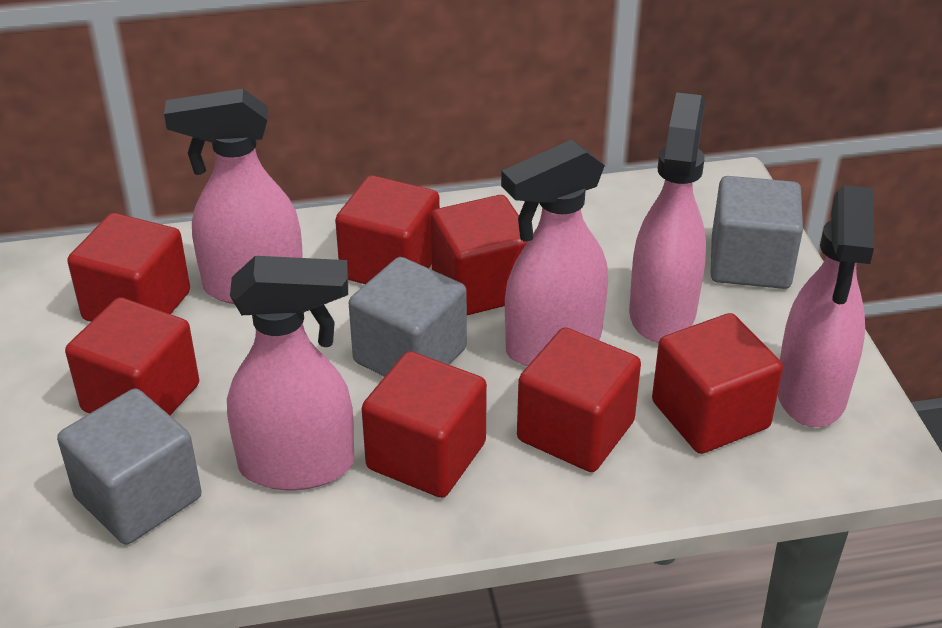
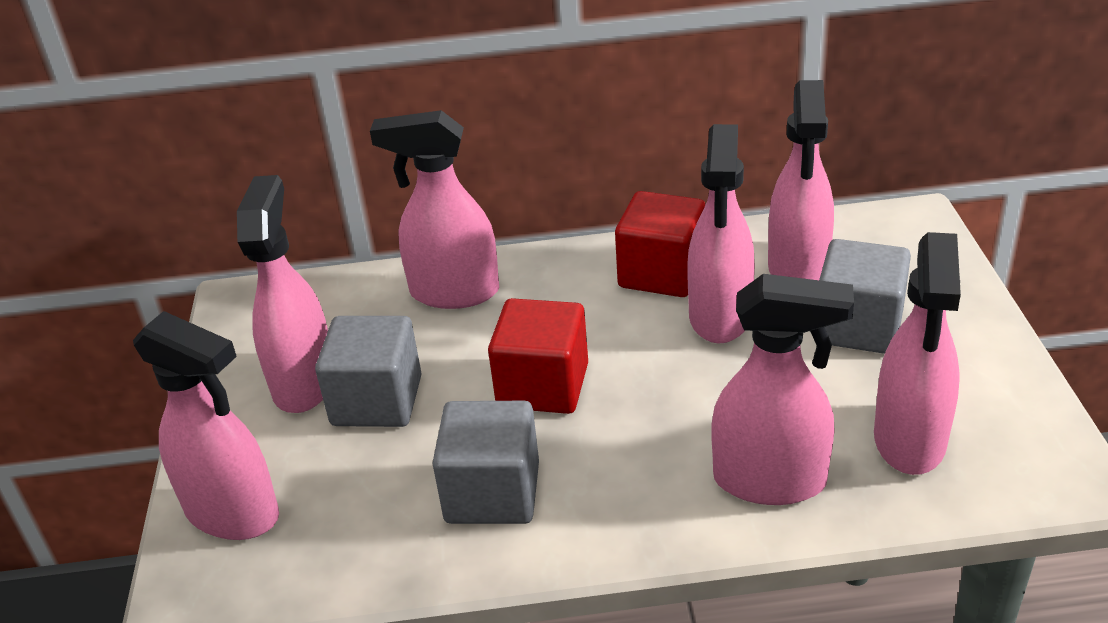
pink spray bottle: 5 -> 7
red cube: 7 -> 2

